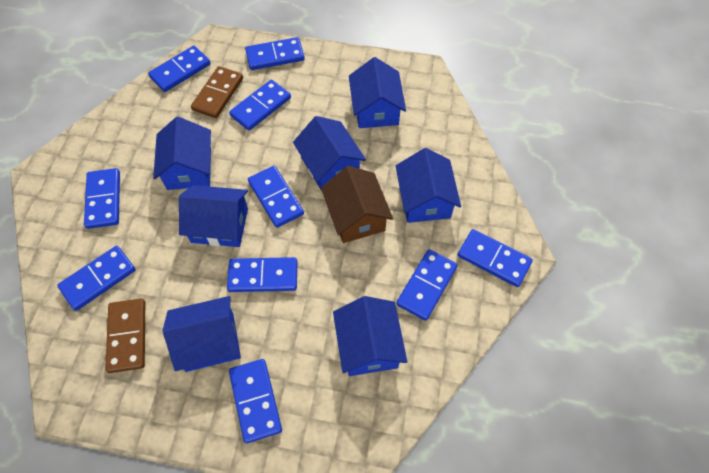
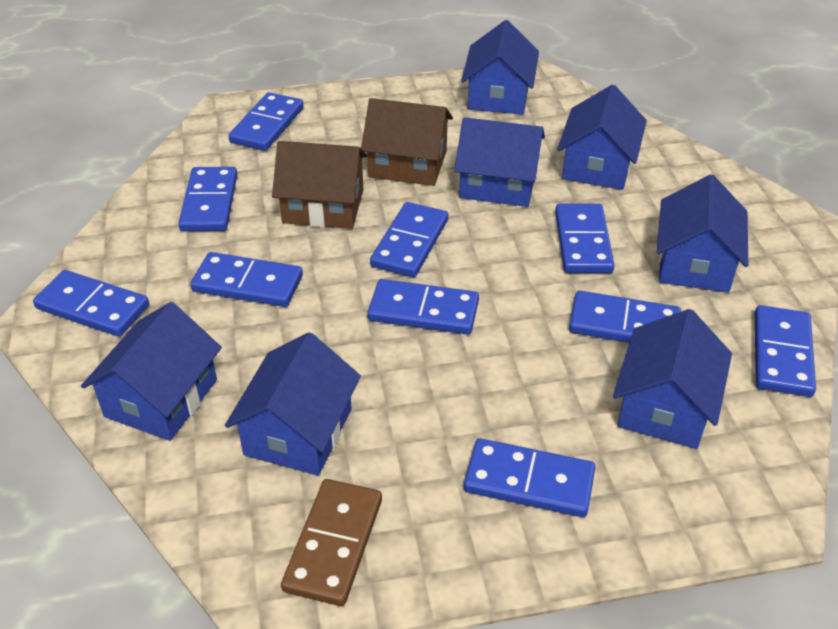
brown domino: 2 -> 1
brown house: 1 -> 2

